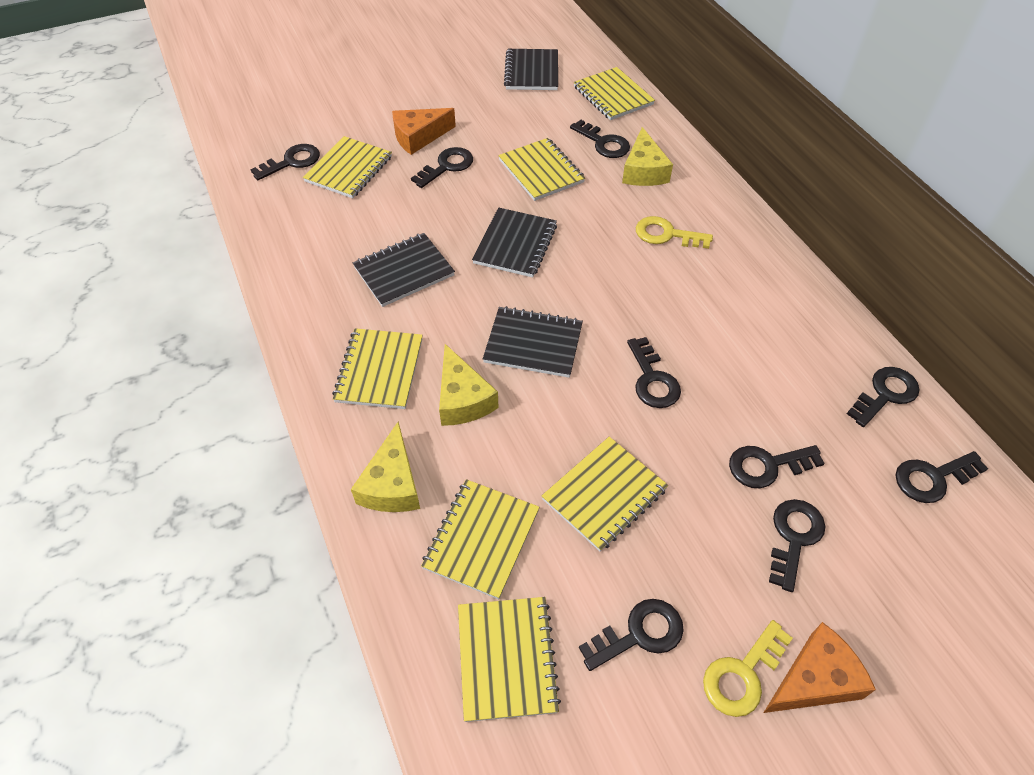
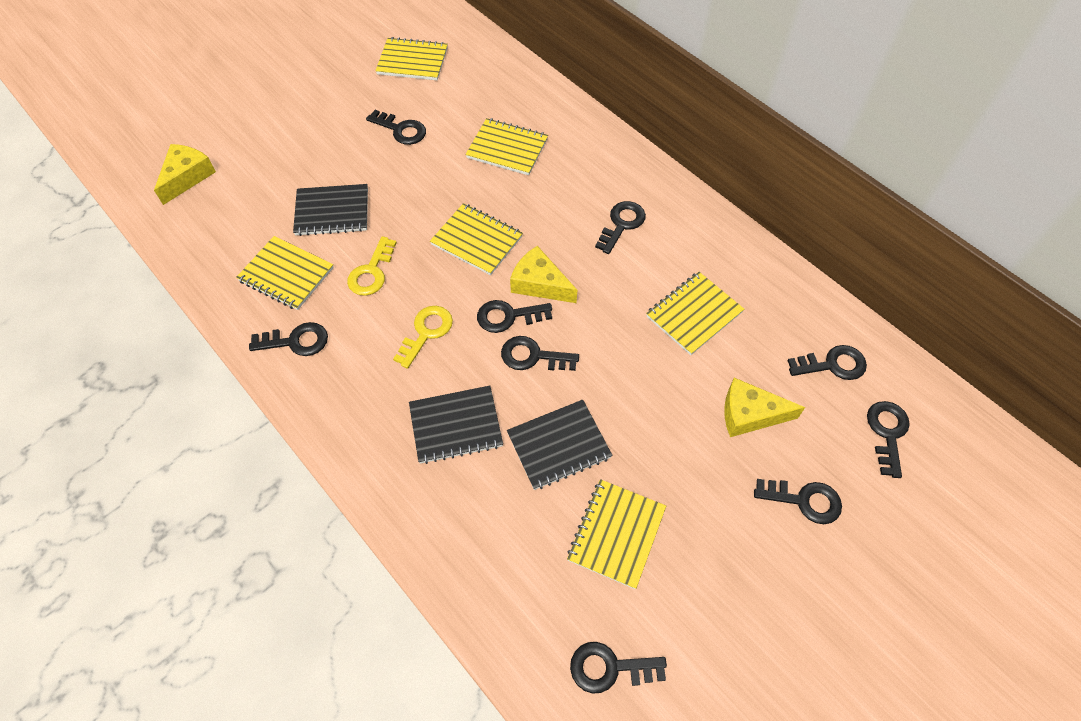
black notebook: 4 -> 3
orange cheese: 2 -> 0
yellow notebook: 7 -> 6

